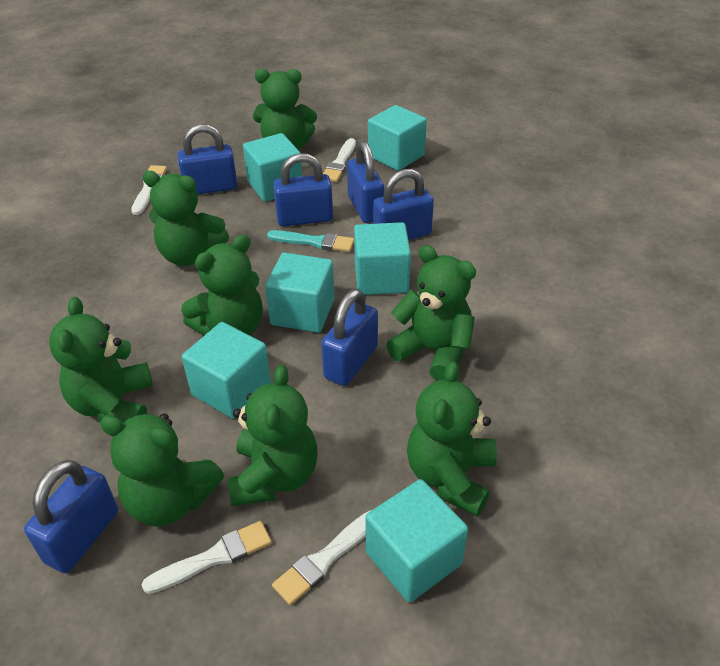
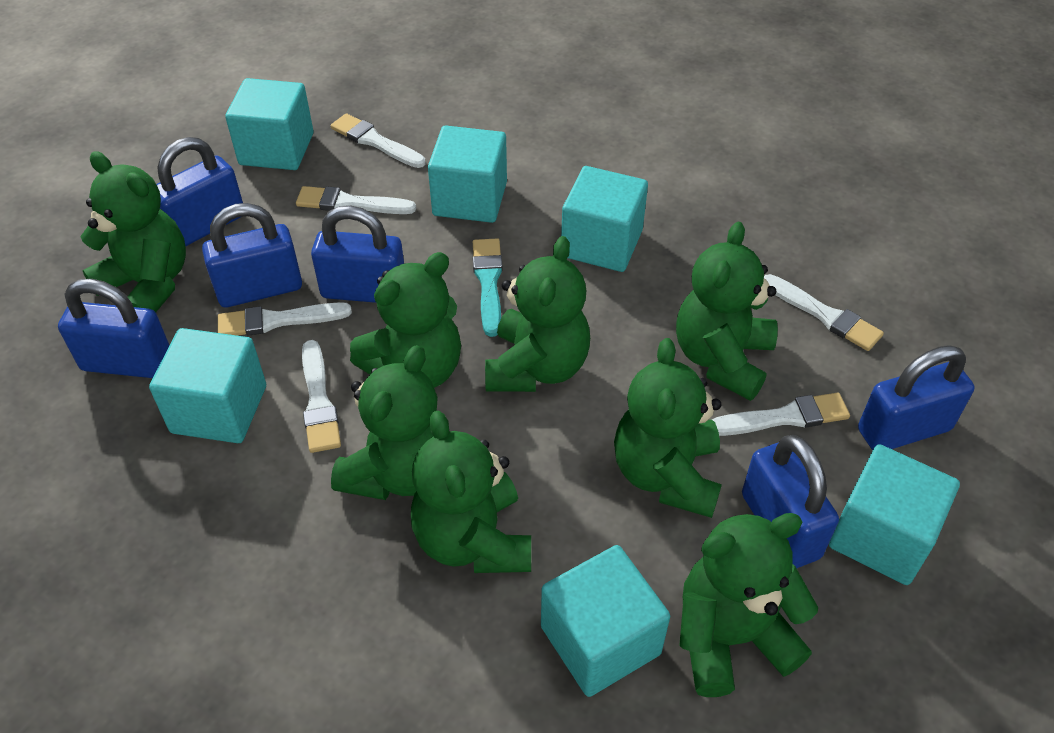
white brush: 4 -> 6

